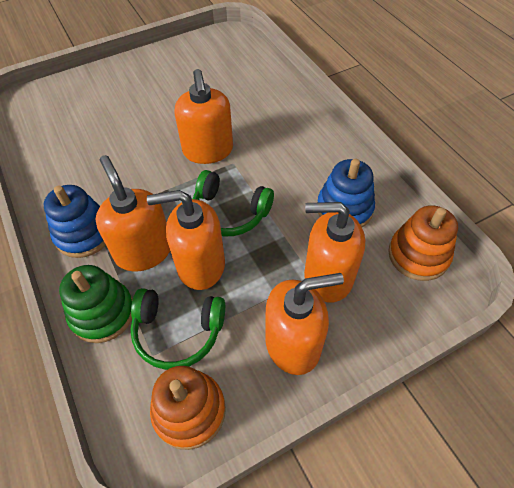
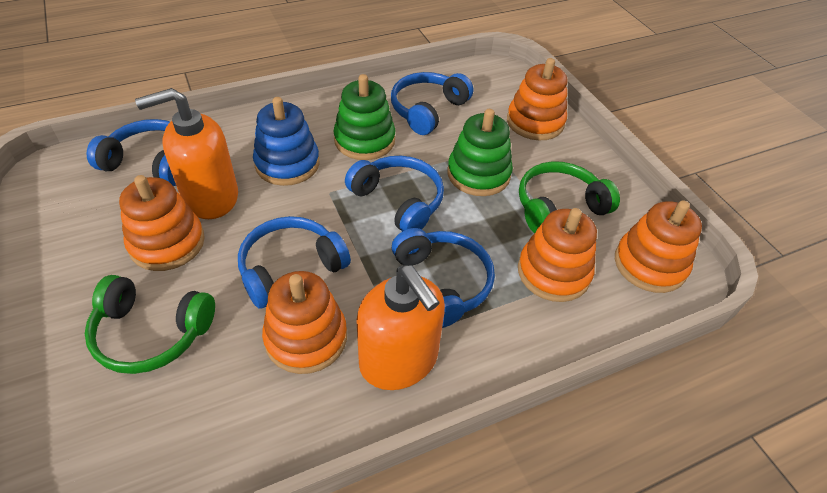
blue headphones: 0 -> 5
blue stacking toy: 2 -> 1
green stacking toy: 1 -> 2
orange soap dispenser: 5 -> 2
orange stacking toy: 2 -> 5

